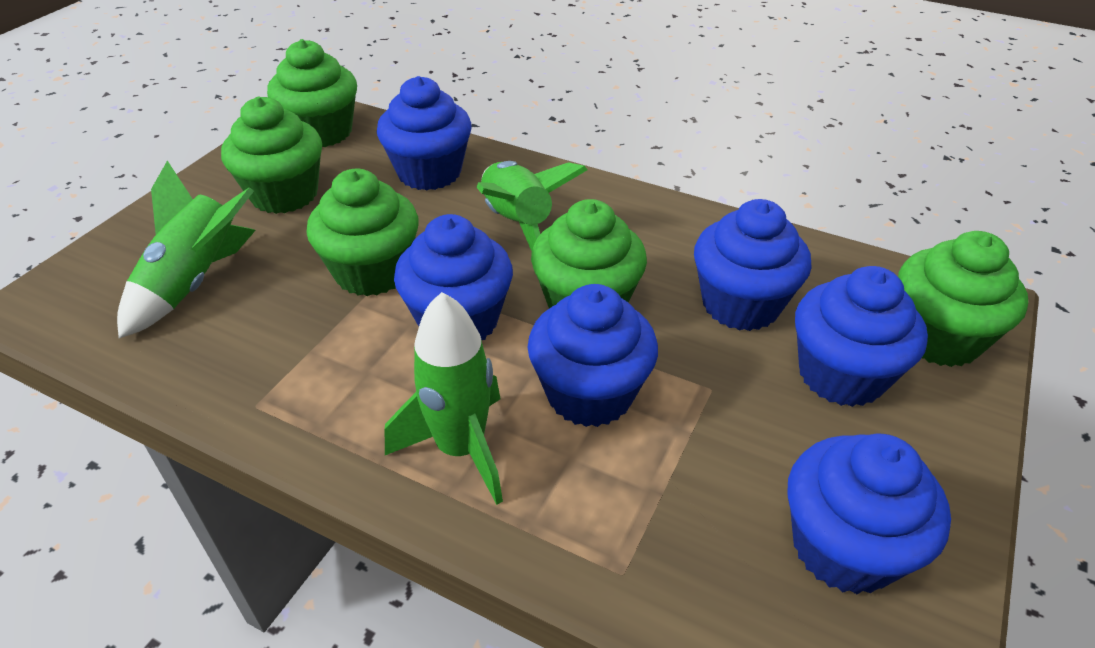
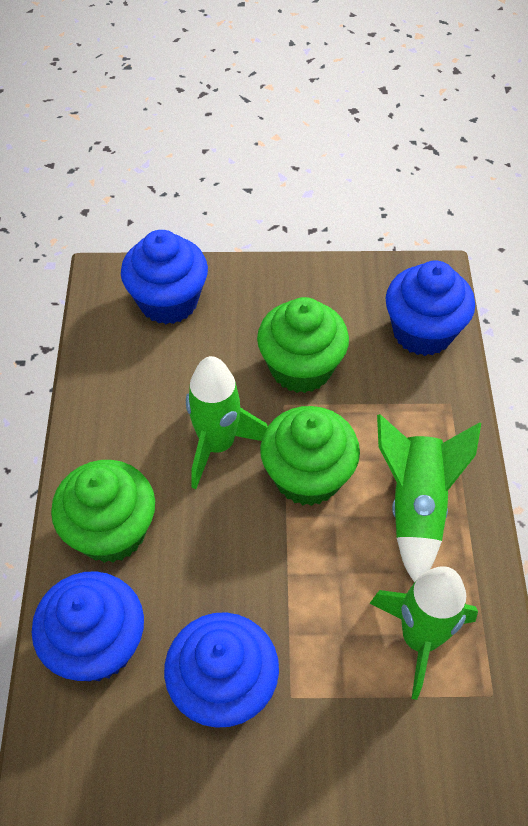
blue cupcake: 6 -> 4
green cupcake: 5 -> 3

